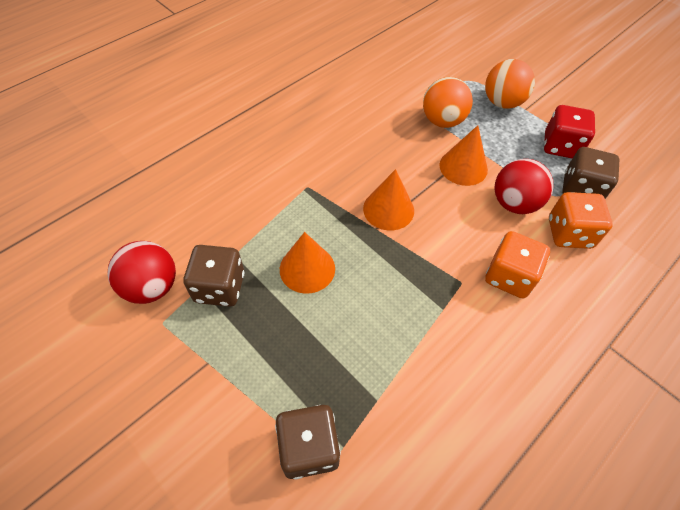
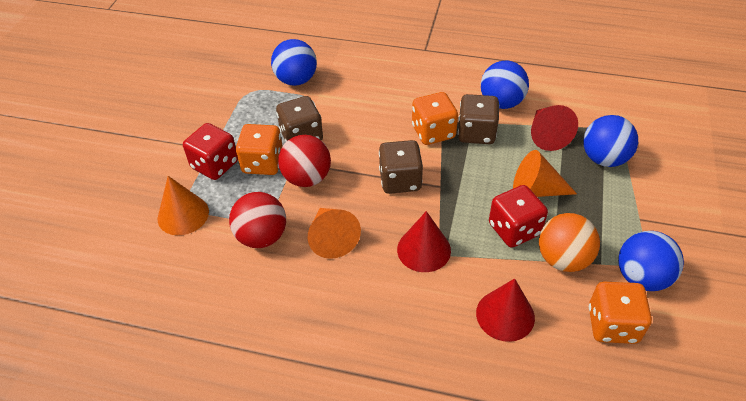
blue ball: 0 -> 4
orange ball: 2 -> 1
orange dice: 2 -> 3
red cone: 0 -> 3
red dice: 1 -> 2

